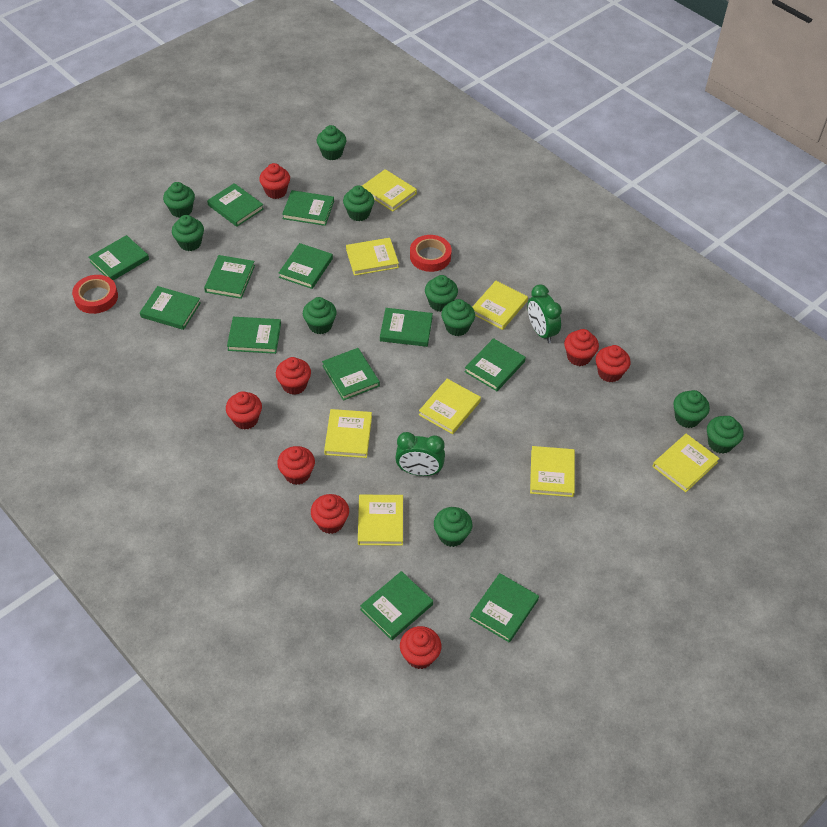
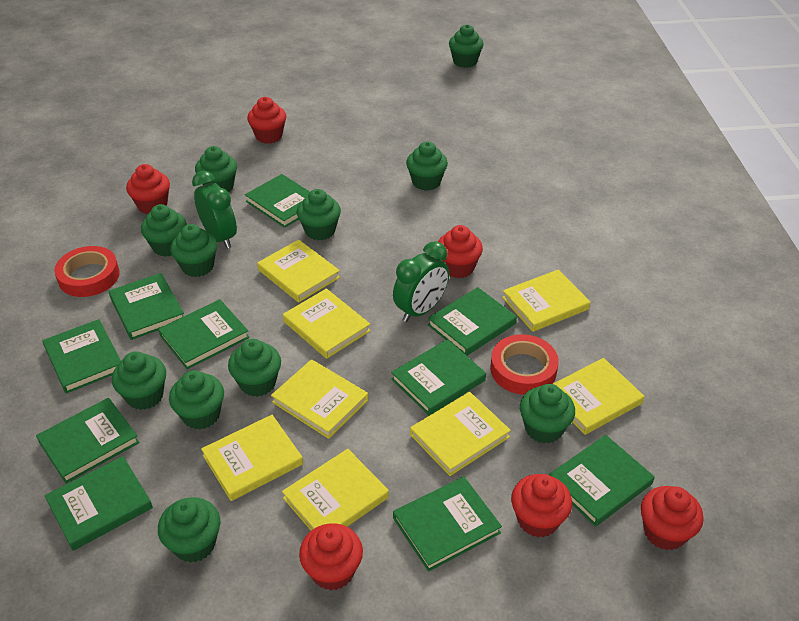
green book: 12 -> 10
green cupcake: 10 -> 11
red cupcake: 8 -> 6

